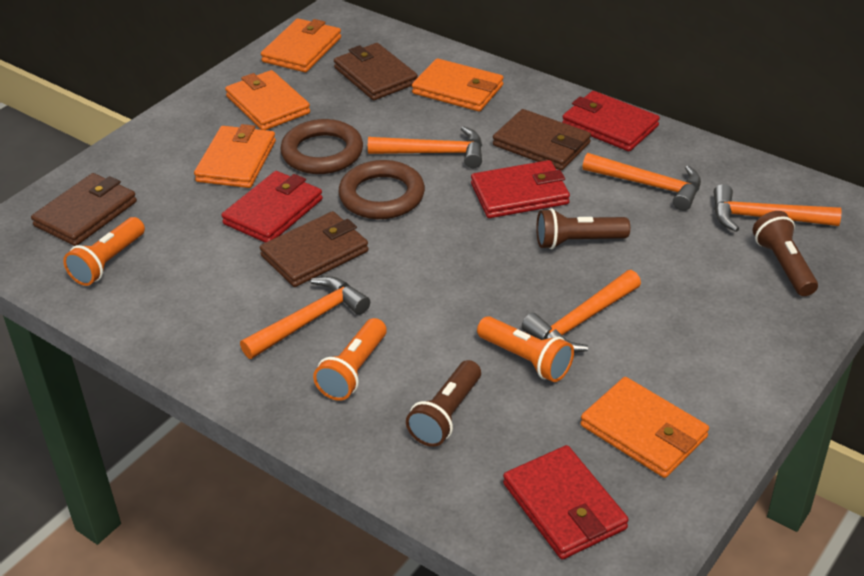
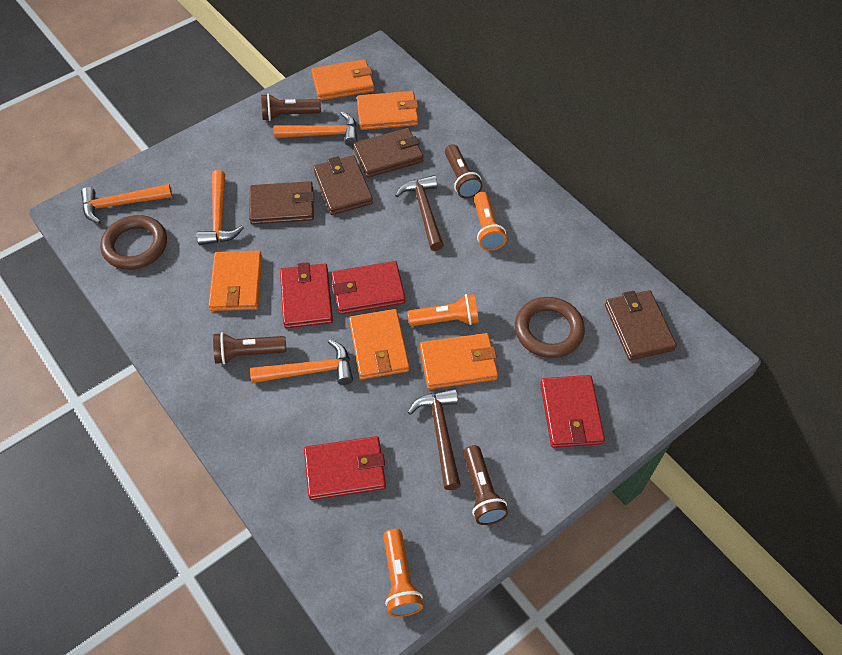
brown flashlight: 3 -> 4
brown hammer: 0 -> 2
orange hammer: 5 -> 4

